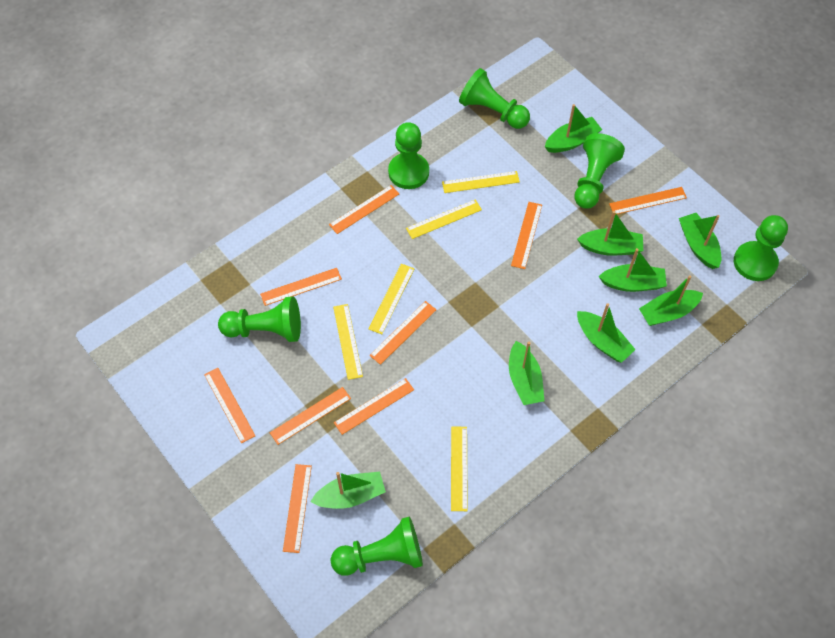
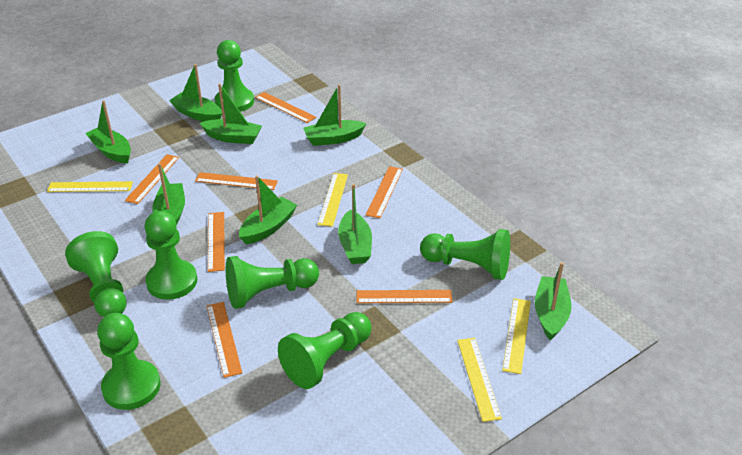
green pawn: 6 -> 7
orange ruler: 9 -> 7
yellow ruler: 5 -> 4

